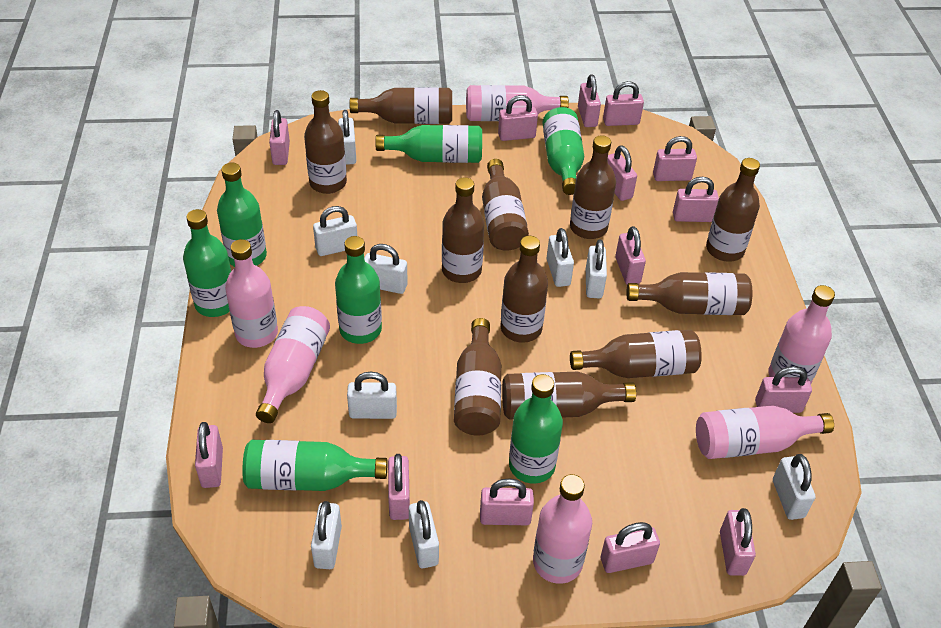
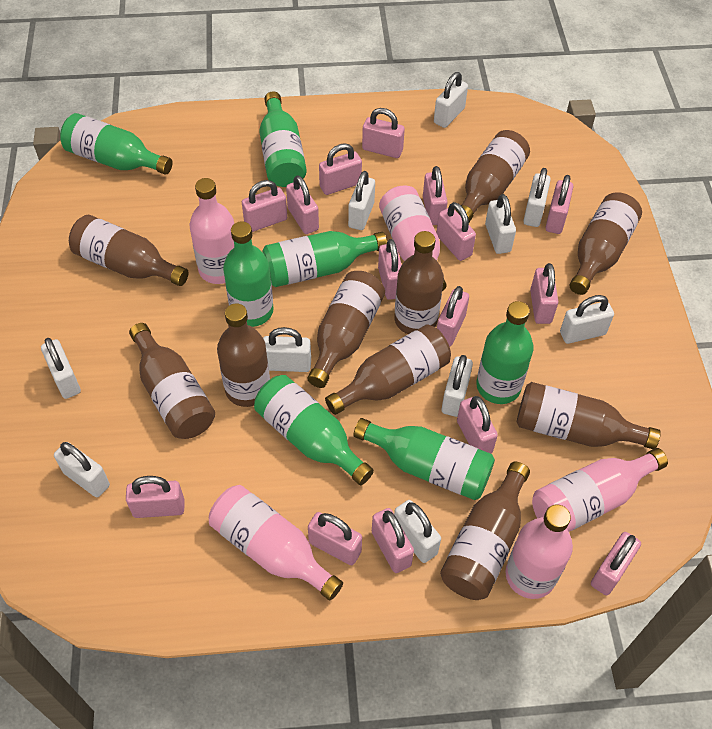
brown bottle: 11 -> 10
pink bottle: 6 -> 5
pink padlock: 14 -> 15
white padlock: 9 -> 10

